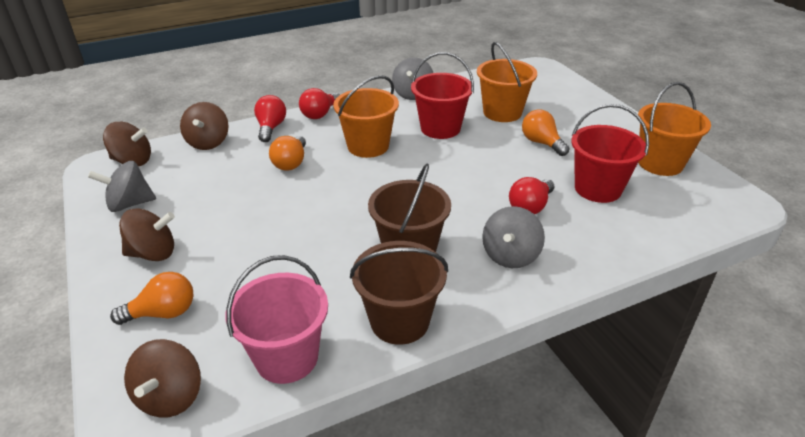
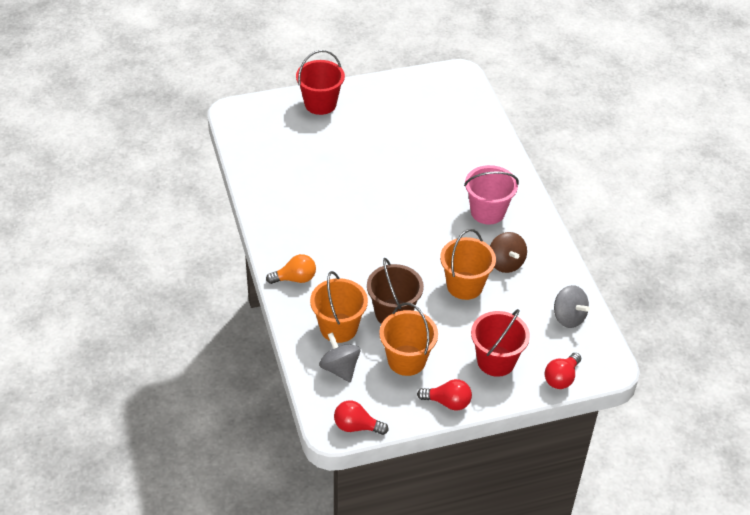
brown bucket: 2 -> 1
brown spinning top: 4 -> 1
grey spinning top: 3 -> 2
orange light bulb: 3 -> 1

